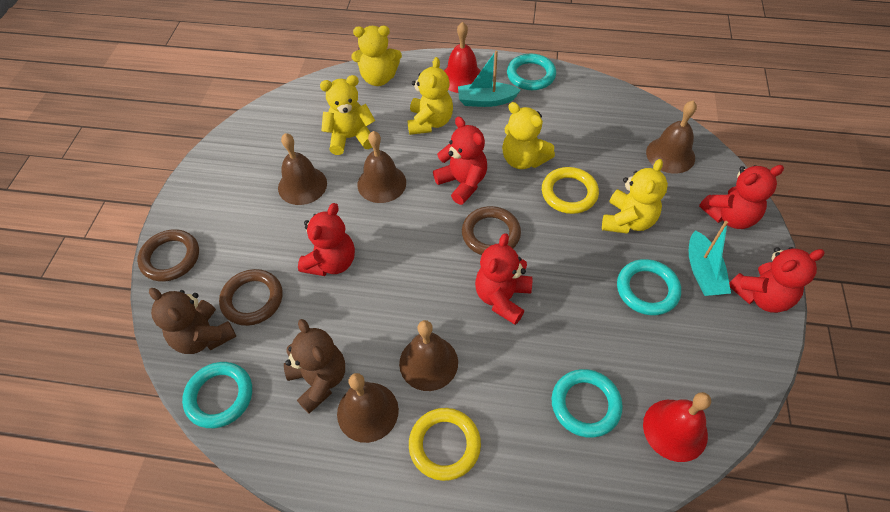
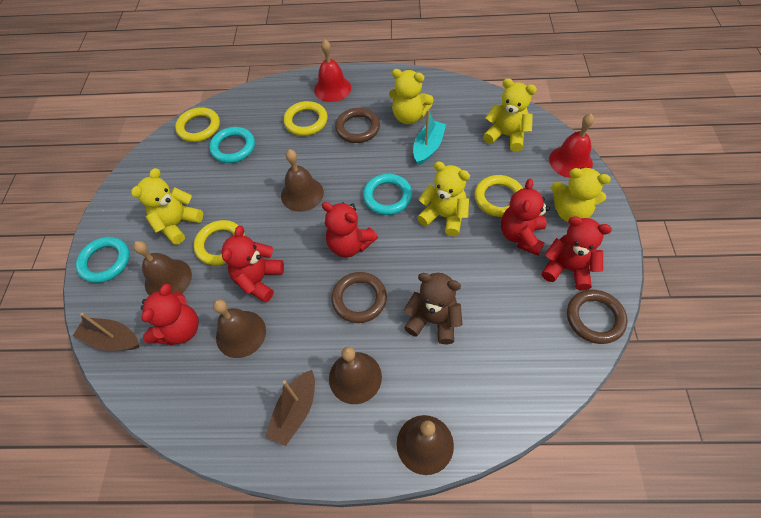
brown boat: 0 -> 2
brown teddy bear: 2 -> 1
turquoise boat: 2 -> 1
turquoise ring: 4 -> 3
yellow ring: 2 -> 4

